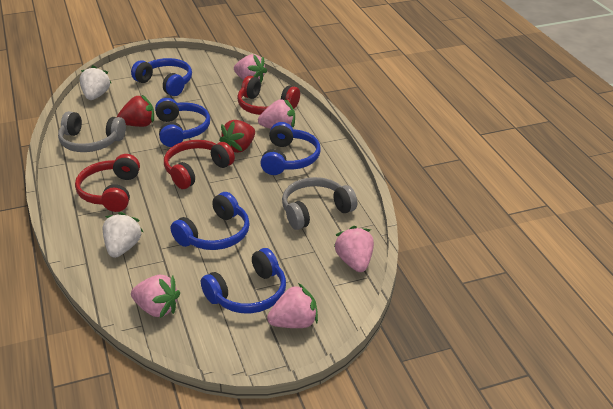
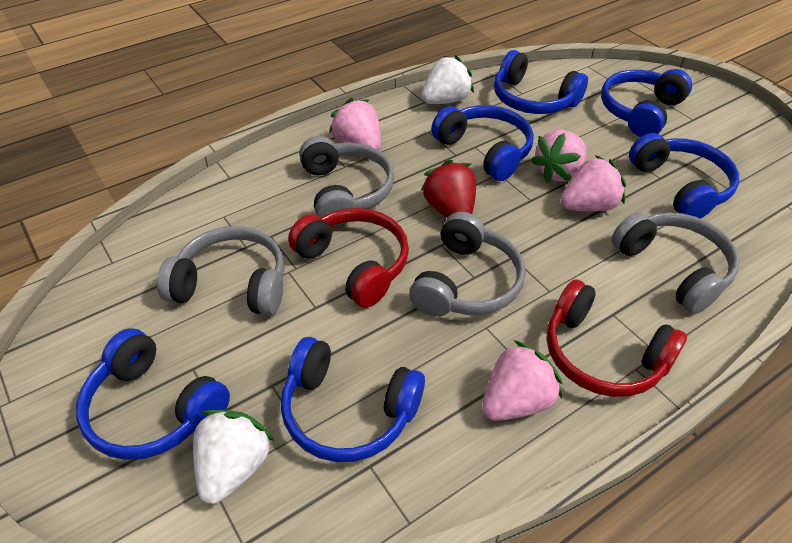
blue headphones: 5 -> 6
grey headphones: 2 -> 4
pink strawberry: 5 -> 4
red headphones: 3 -> 2
red strawberry: 2 -> 1

